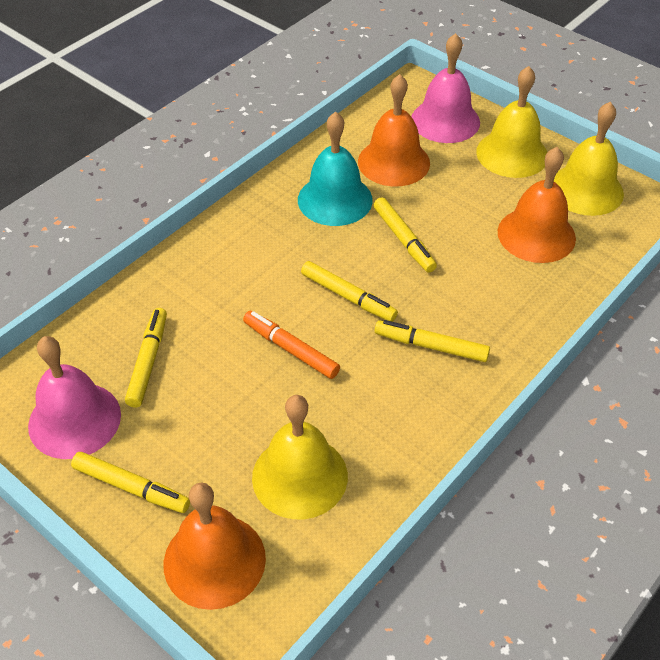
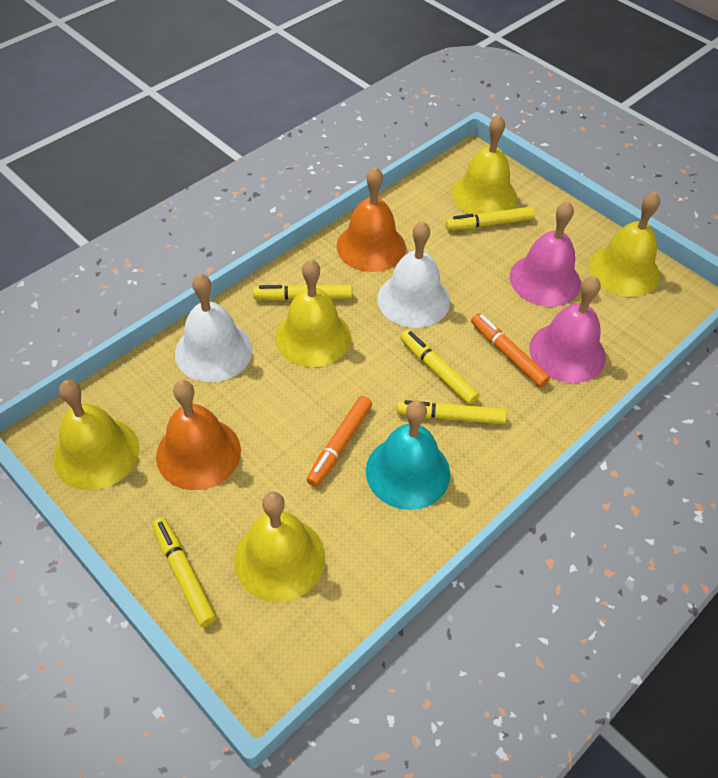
orange bell: 3 -> 2
orange marker: 1 -> 2
white bell: 0 -> 2
yellow bell: 3 -> 5

